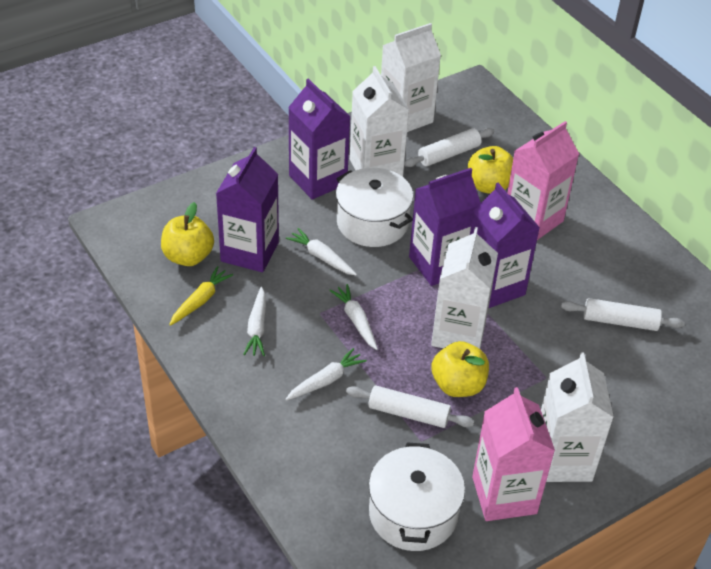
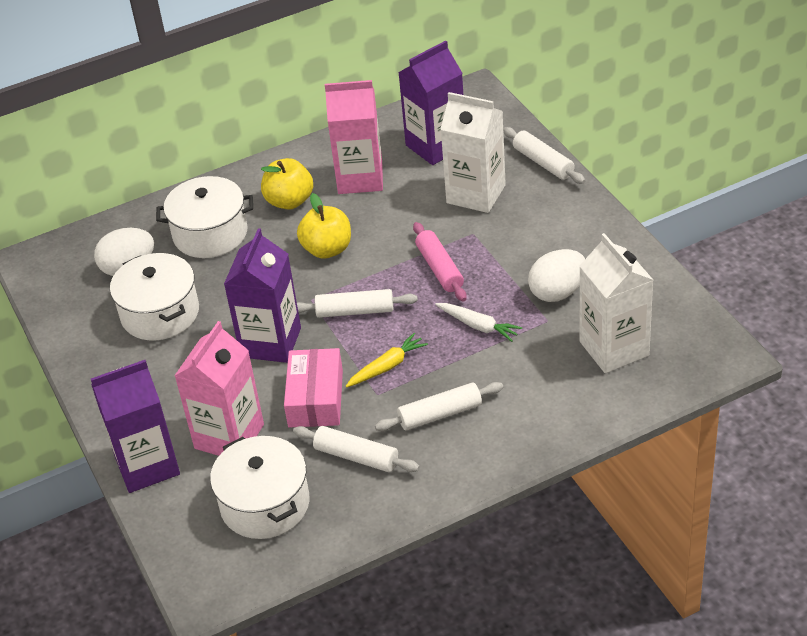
pink box: 0 -> 1
pink rolling pin: 0 -> 1
purple carton: 4 -> 3
white carrot: 4 -> 1
white carton: 4 -> 2
white egg: 0 -> 2
white pot: 2 -> 3
white rolling pin: 3 -> 4
yellow apple: 3 -> 2

